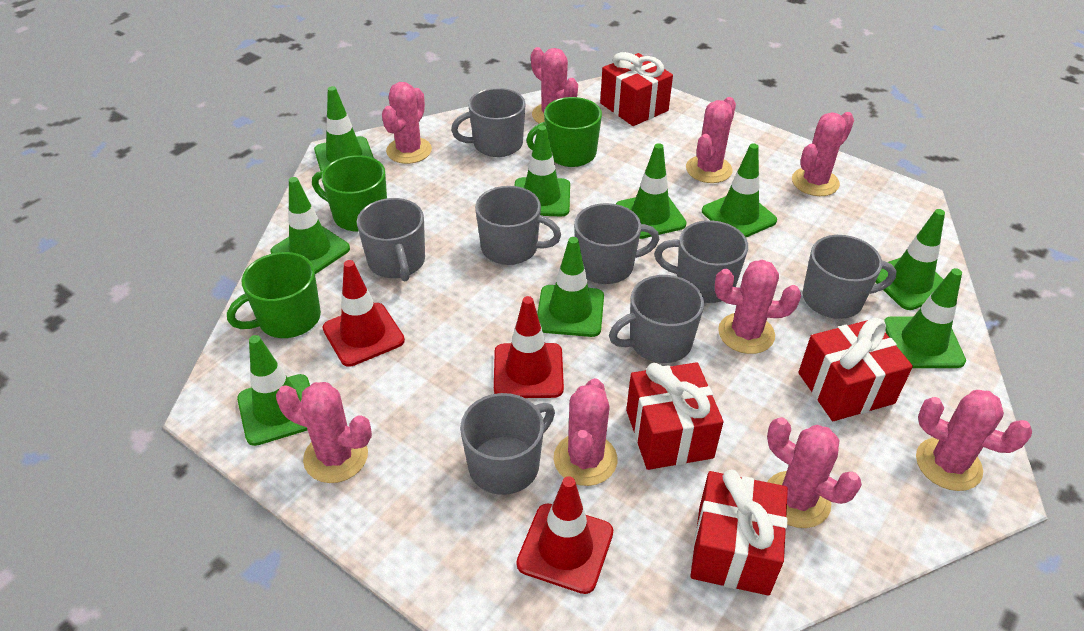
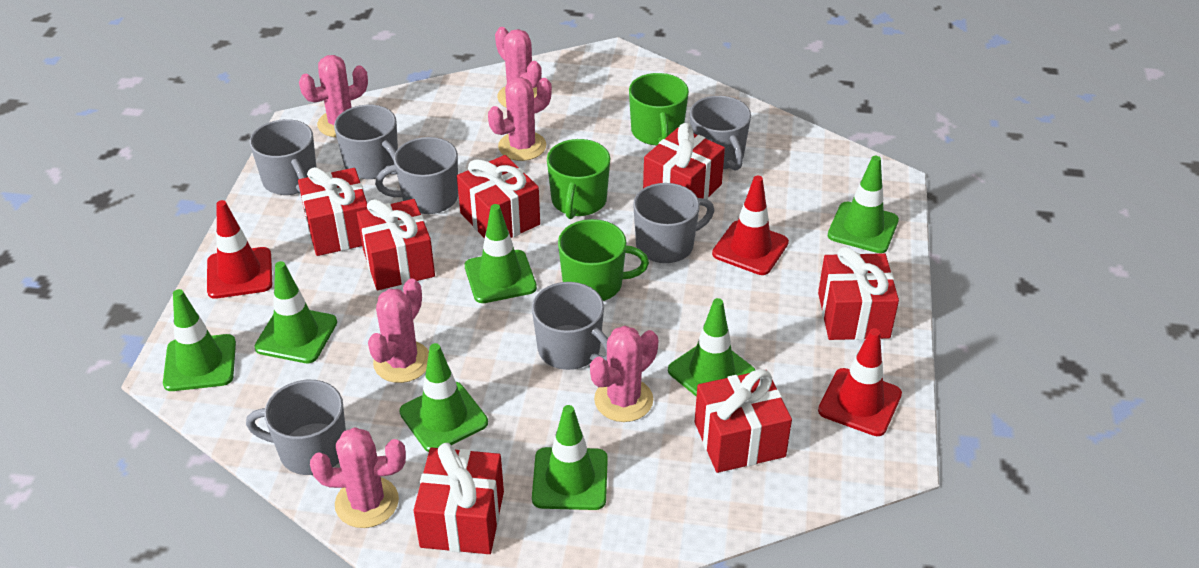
green traffic cone: 9 -> 7
grey mug: 8 -> 7
pink cactus: 9 -> 6
red gift: 4 -> 7

